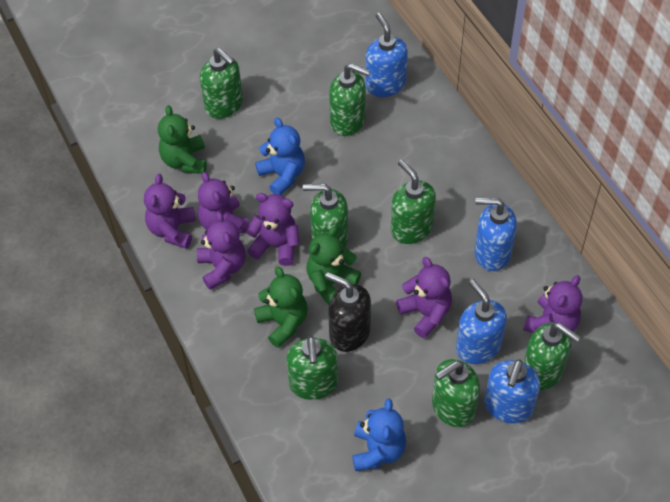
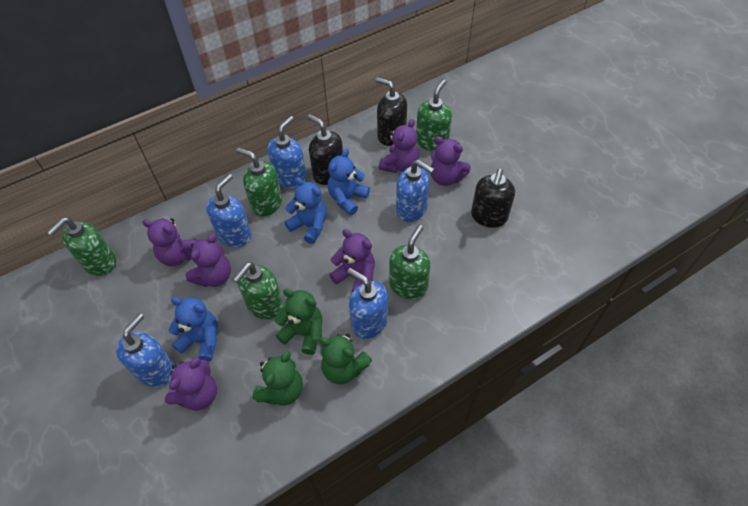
black soap dispenser: 1 -> 3
blue soap dispenser: 4 -> 5
blue teddy bear: 2 -> 3
green soap dispenser: 7 -> 5

